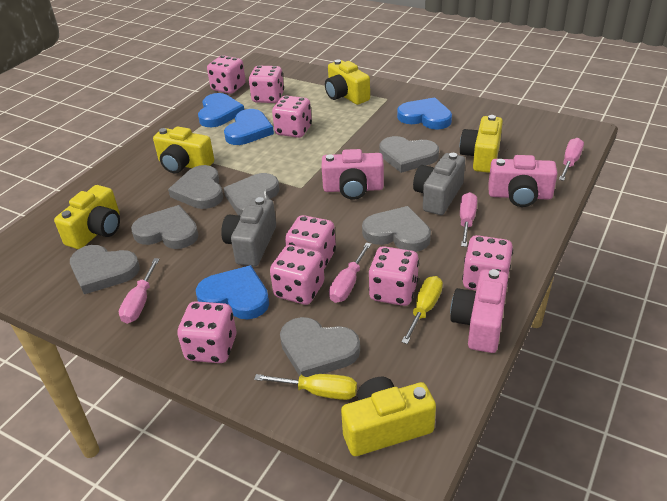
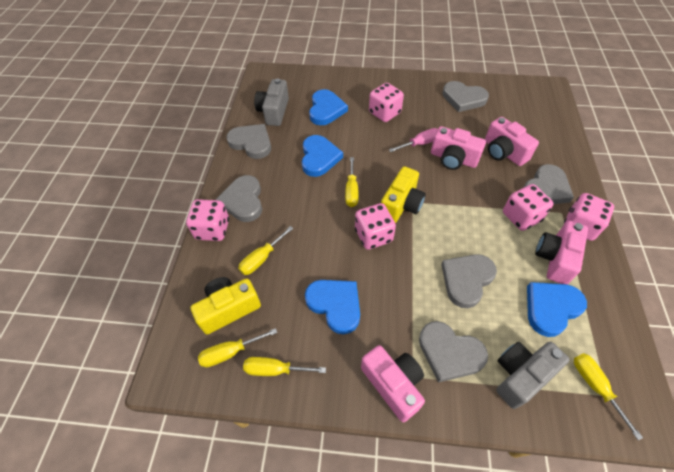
grey heart: 7 -> 6
pink camera: 3 -> 4
pink dice: 8 -> 5
pink screwdriver: 4 -> 1
yellow camera: 5 -> 2
yellow screwdriver: 2 -> 5

